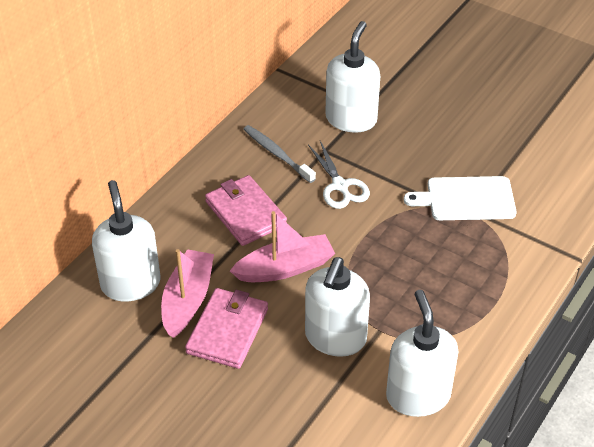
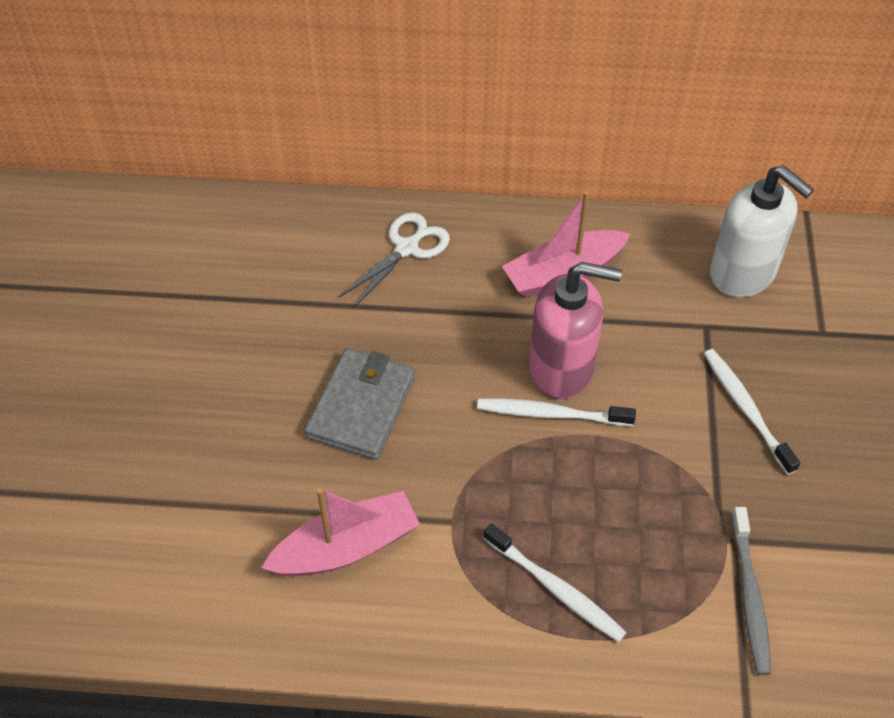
grey wallet: 0 -> 1
pink soap dispenser: 0 -> 1
pink wallet: 2 -> 0
white cutting board: 1 -> 0
white soap dispenser: 4 -> 1
white toothbrush: 0 -> 3

